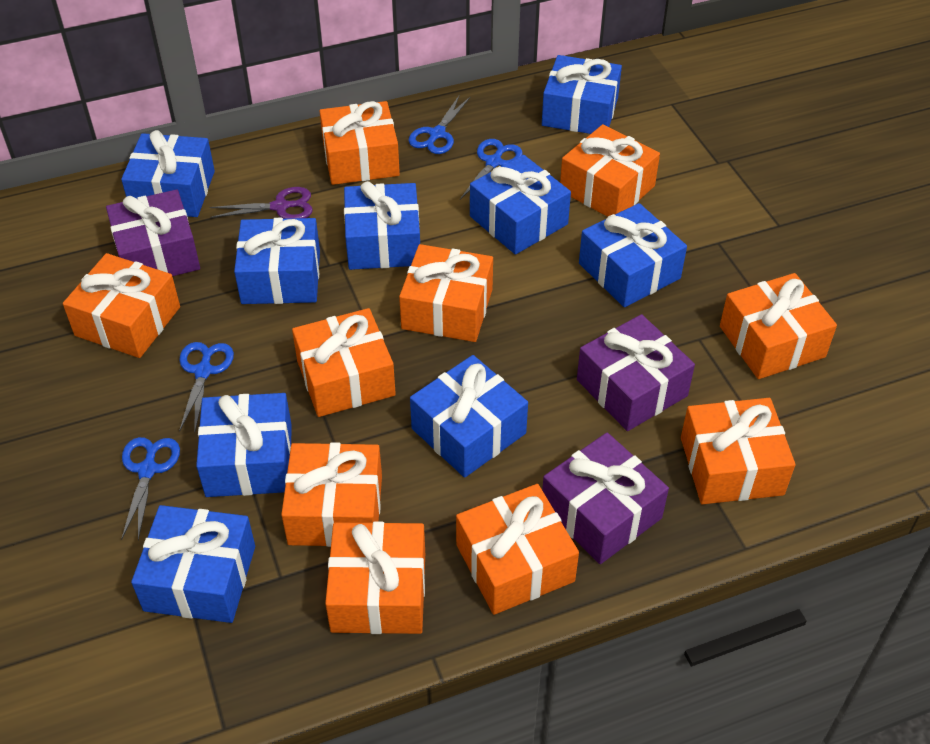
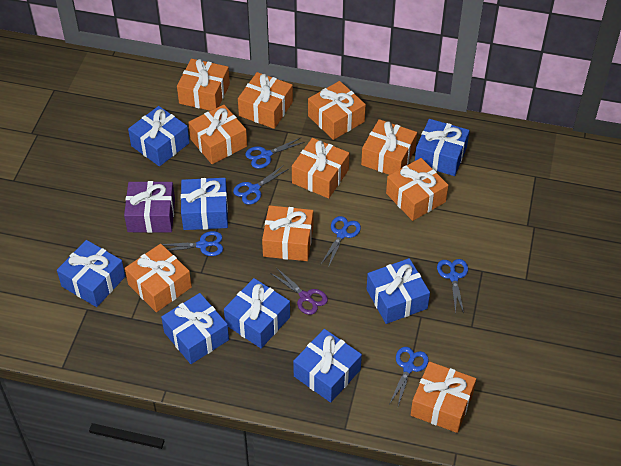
blue gift: 9 -> 8
blue scissors: 4 -> 6
purple gift: 3 -> 1

